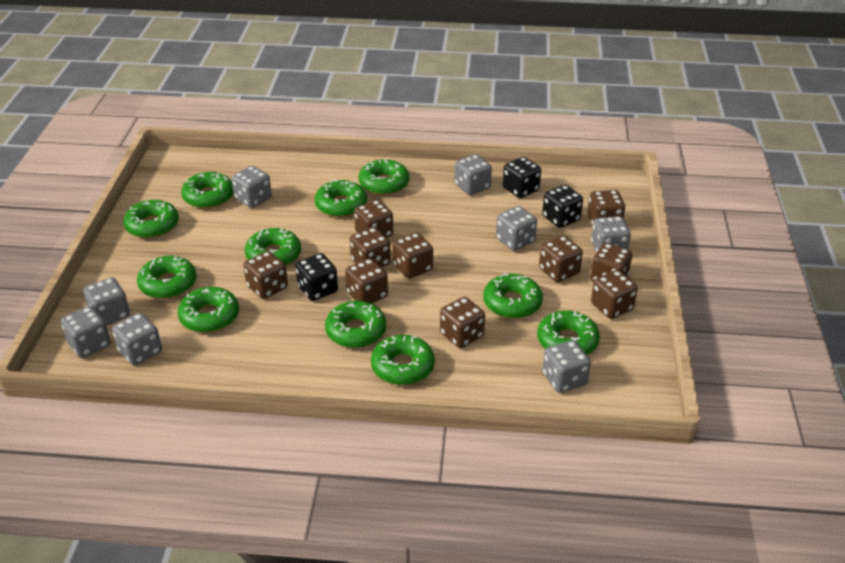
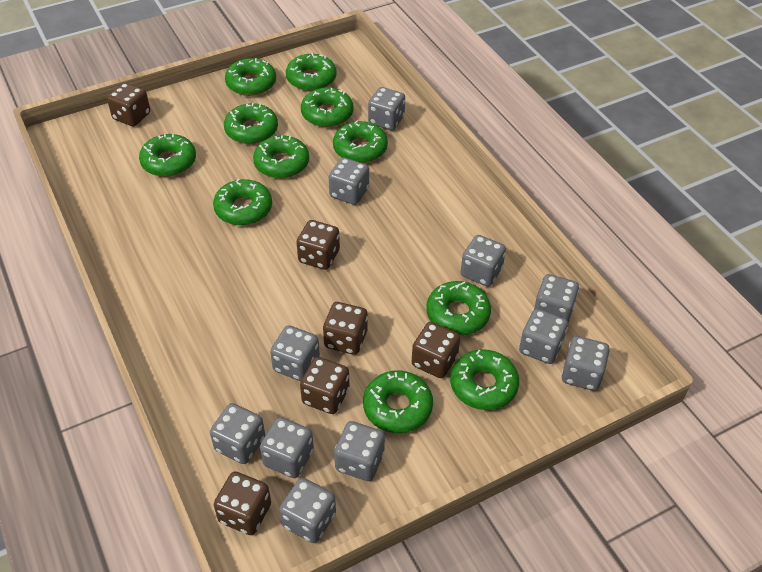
black dice: 3 -> 0
brown dice: 10 -> 6
grey dice: 8 -> 11

